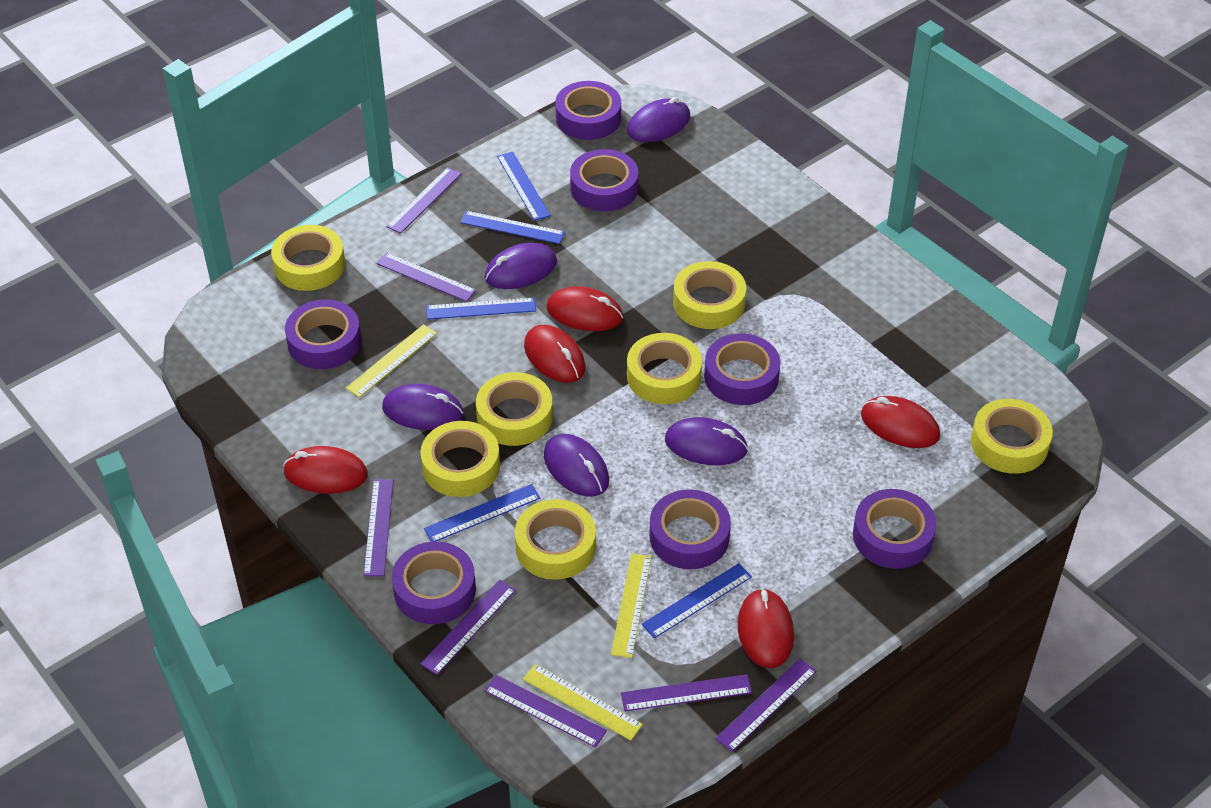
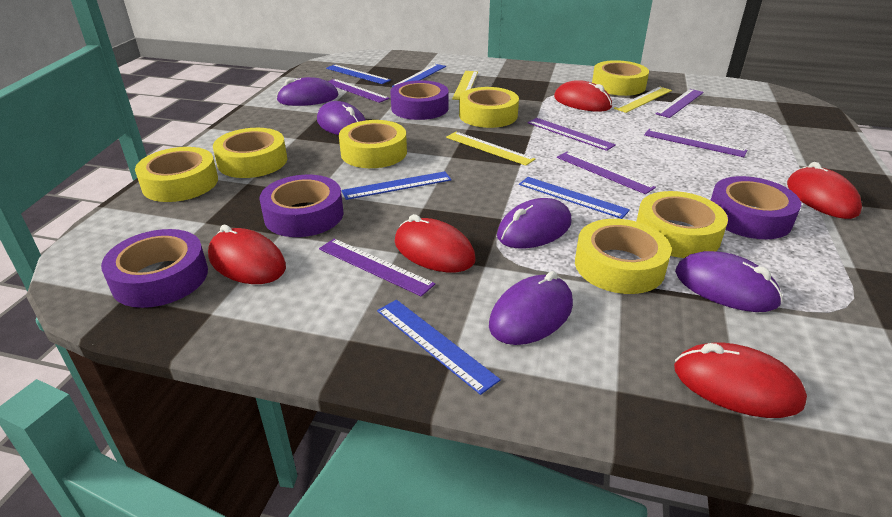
purple ruler: 7 -> 6
purple tape: 7 -> 4

